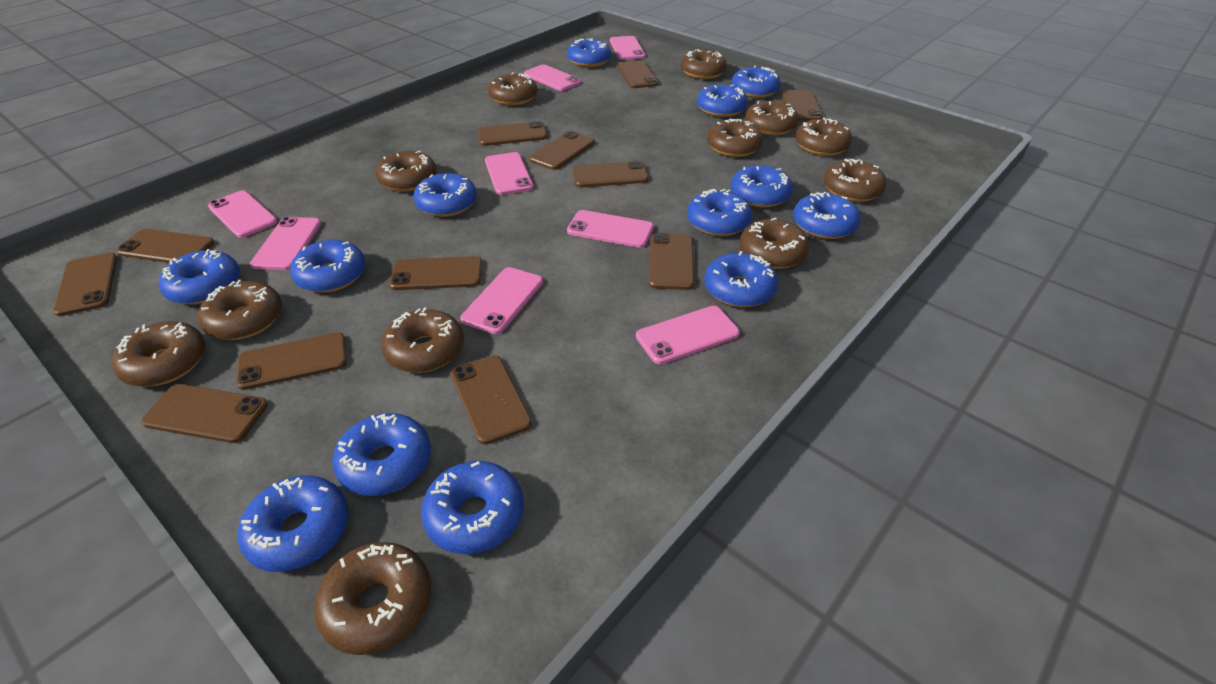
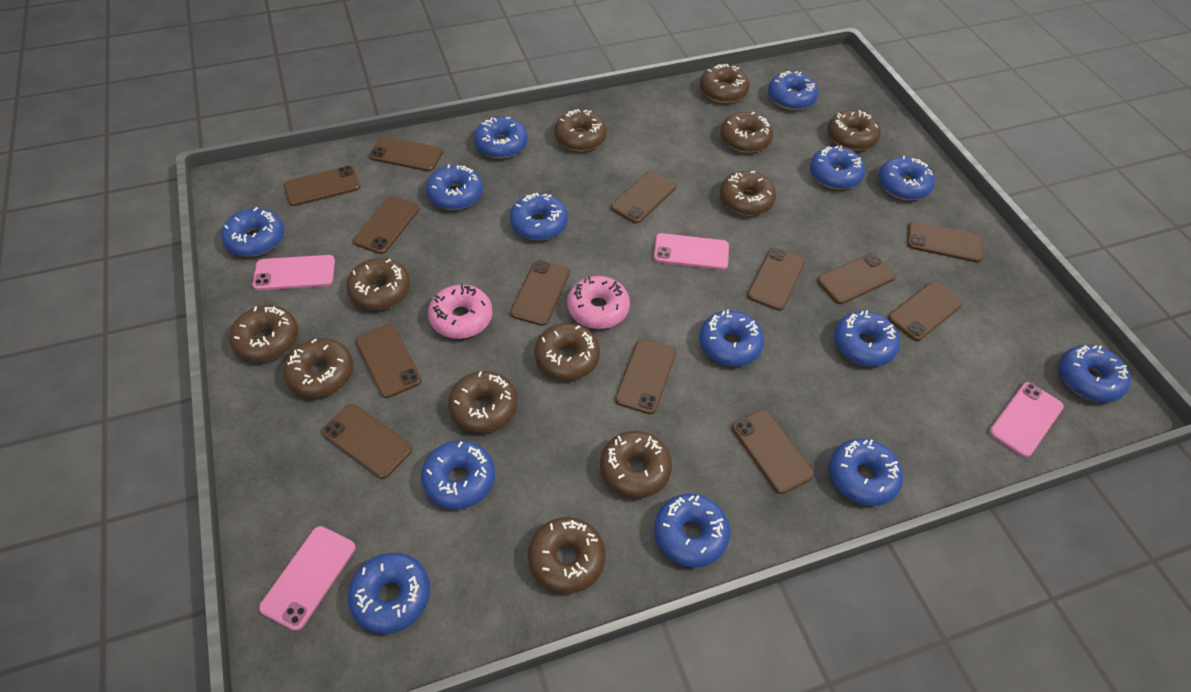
blue donut: 13 -> 14
brown phone: 12 -> 13
pink donut: 0 -> 2
pink phone: 8 -> 4

